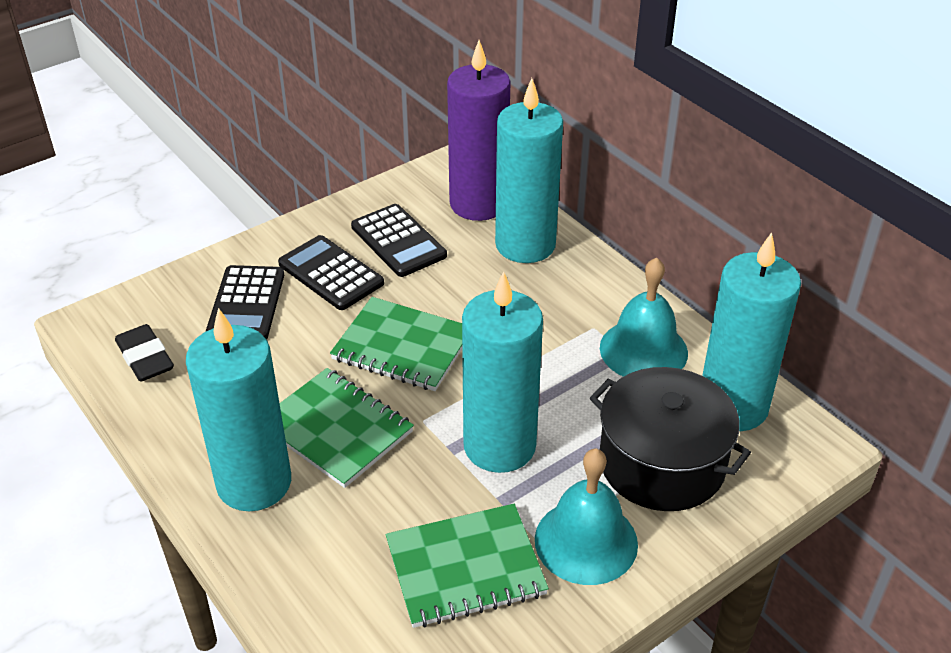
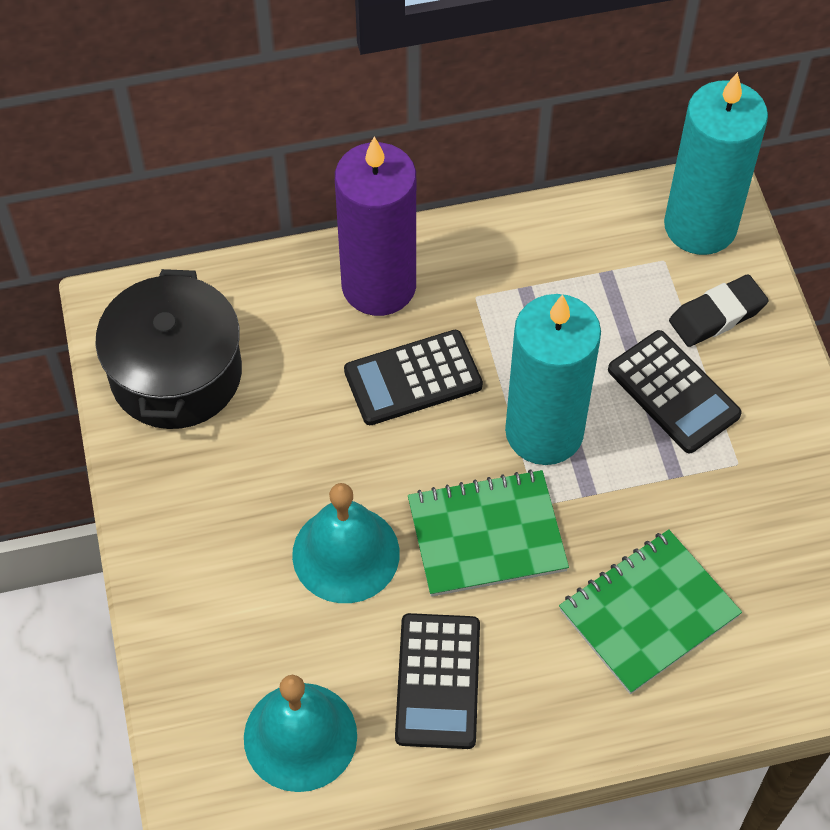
green notebook: 3 -> 2
turquoise candle: 4 -> 2

